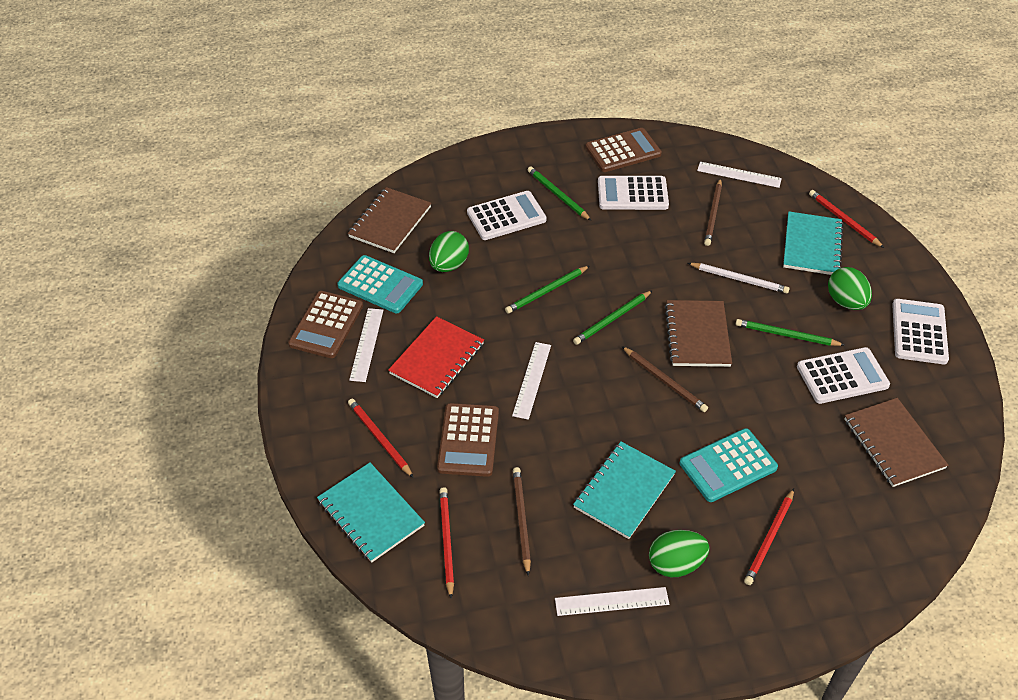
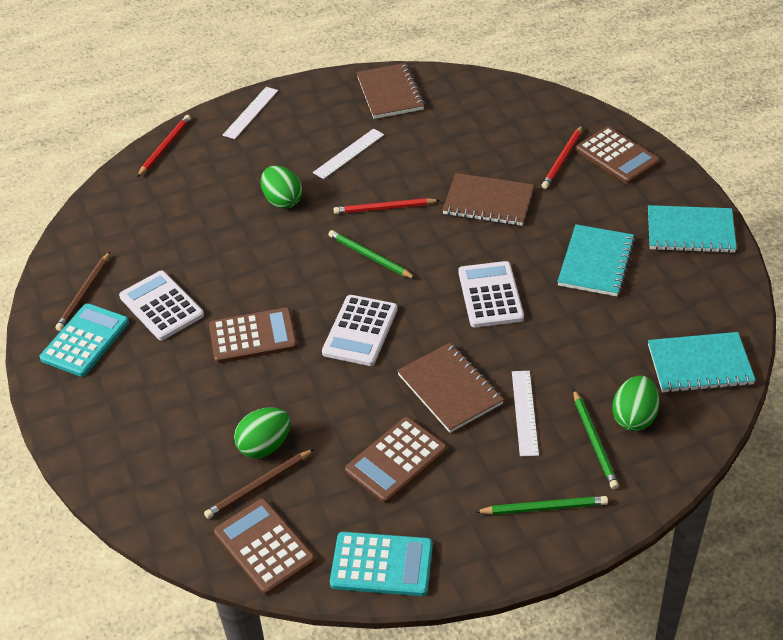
brown calculator: 3 -> 4
brown pencil: 3 -> 2
green pencil: 4 -> 3
red notebook: 1 -> 0
red pencil: 4 -> 3
white calculator: 4 -> 3
white pencil: 1 -> 0
white ruler: 4 -> 3

